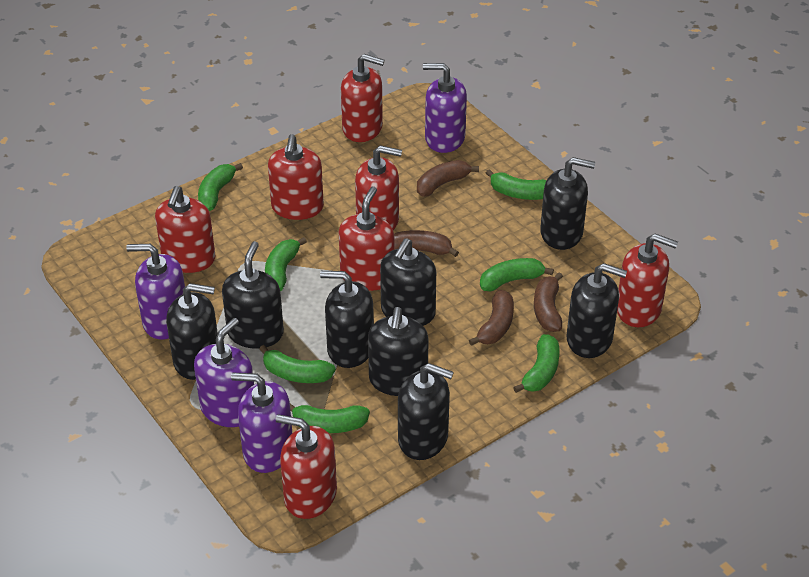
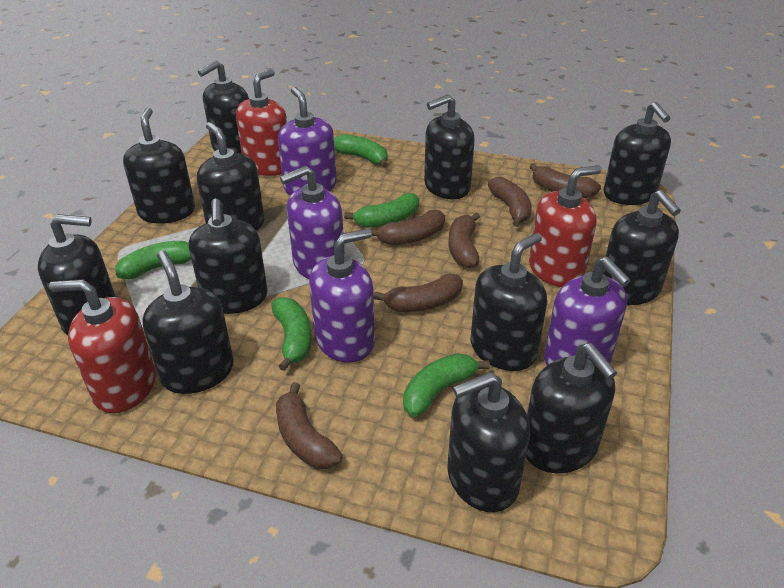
black soap dispenser: 8 -> 12
brown banana: 4 -> 6
green banana: 7 -> 5
red soap dispenser: 7 -> 3

